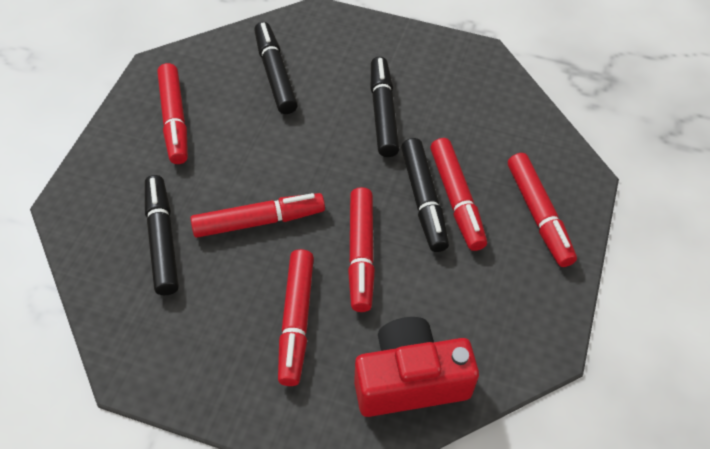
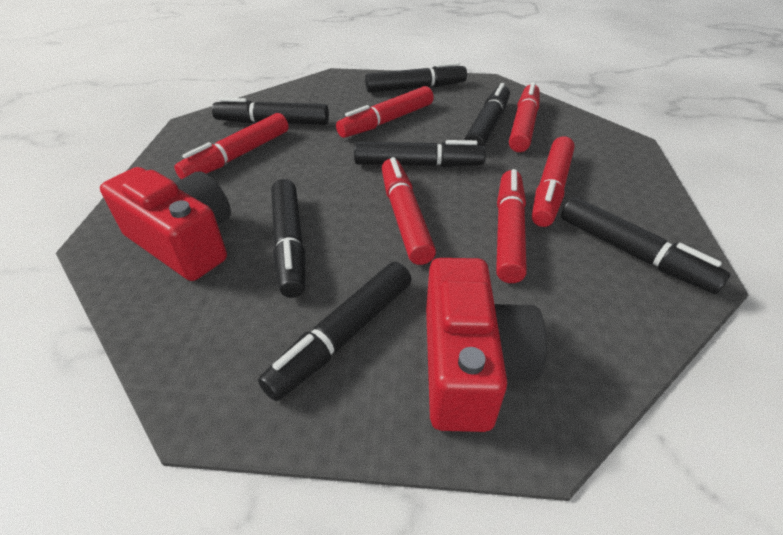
black marker: 4 -> 7
red camera: 1 -> 2

